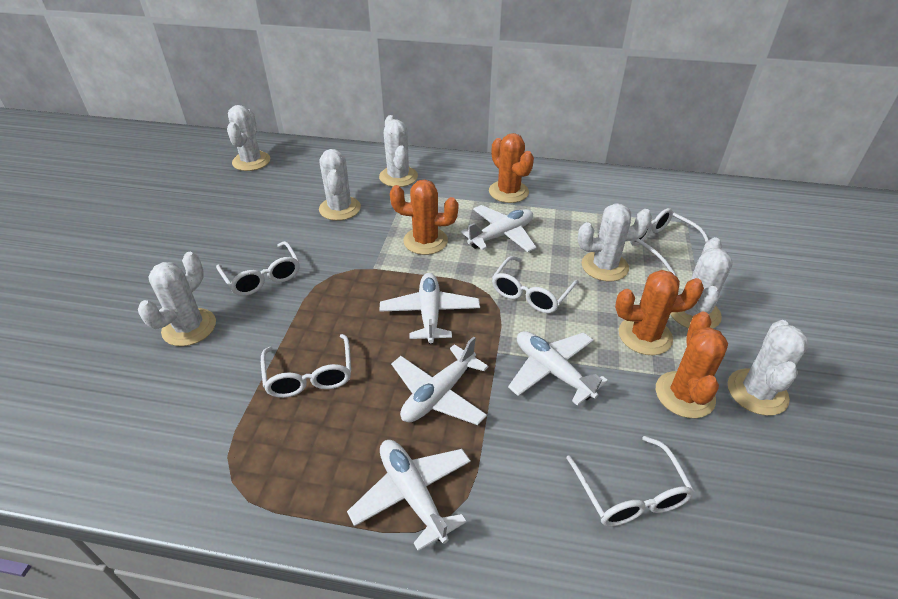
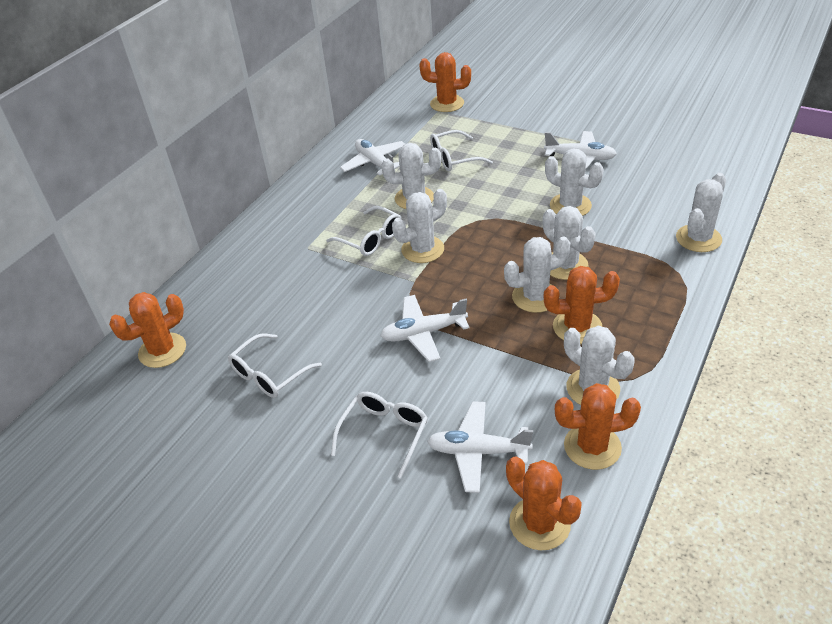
orange cactus: 4 -> 5
white glasses: 5 -> 4
white plane: 5 -> 4

